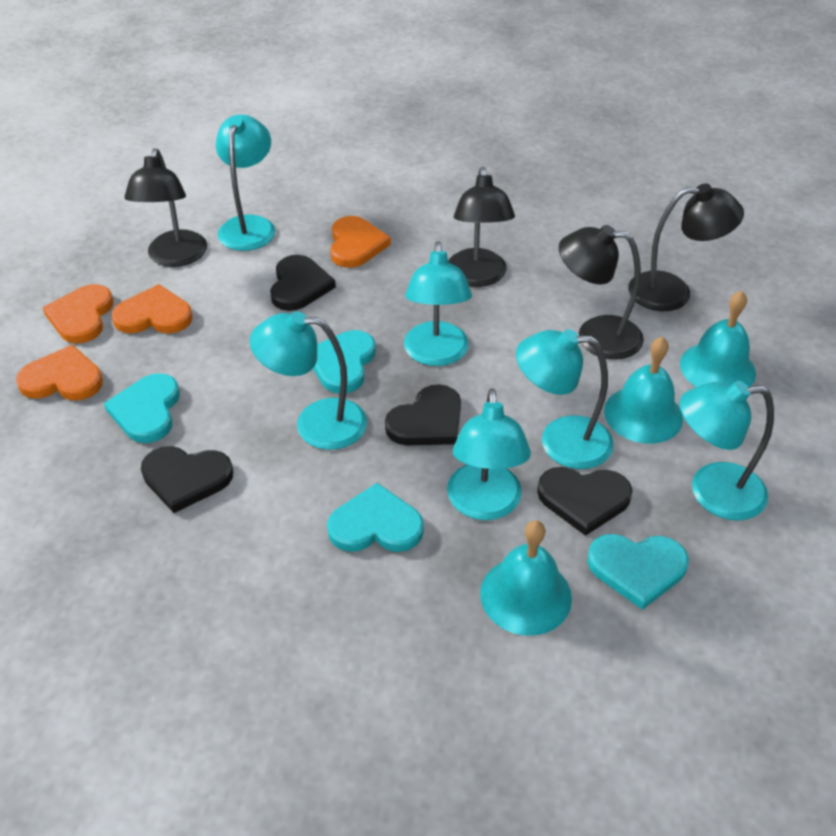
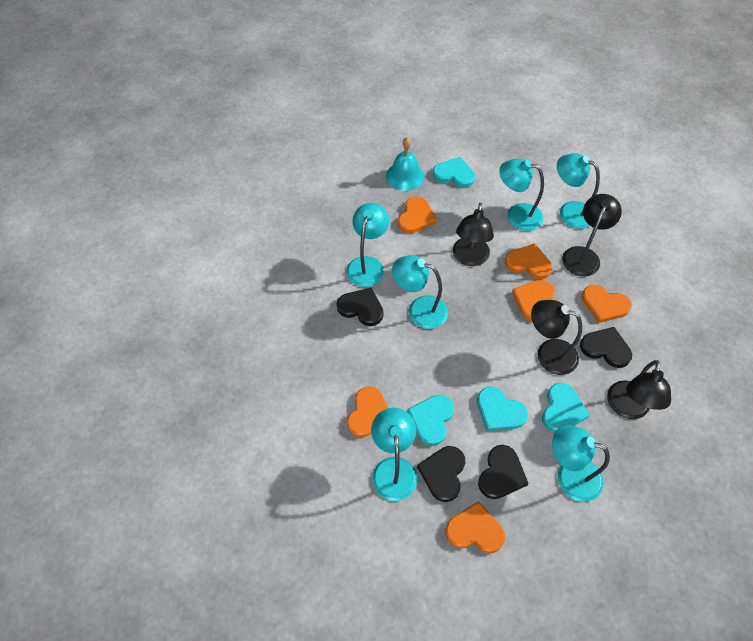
orange heart: 4 -> 6
turquoise bell: 3 -> 1

